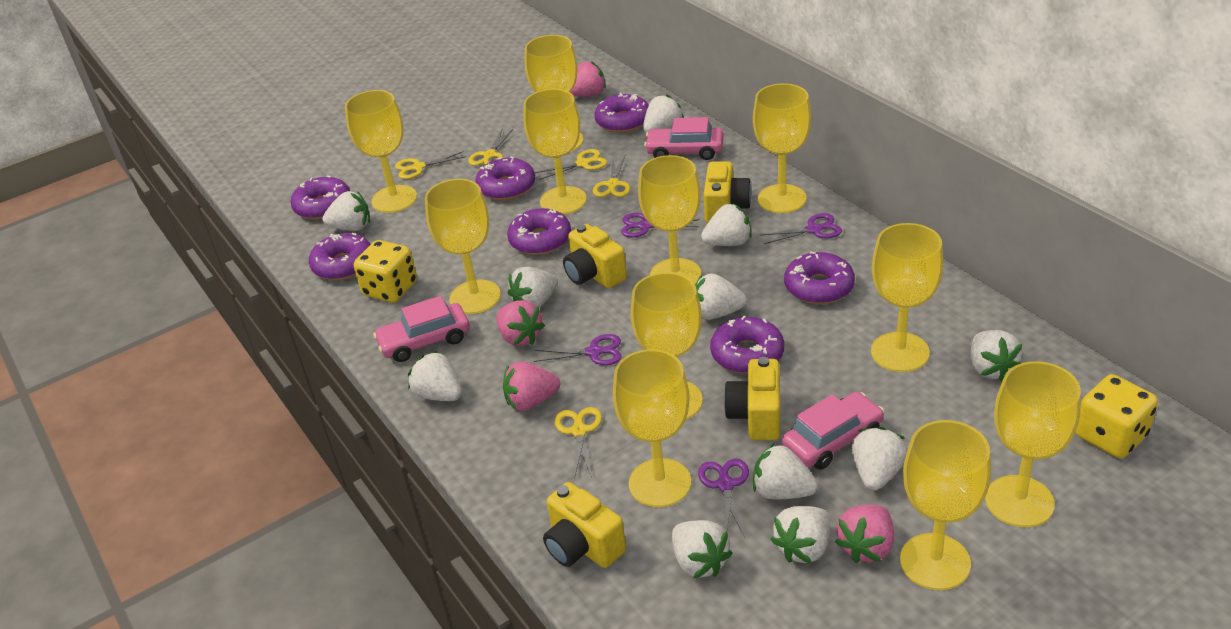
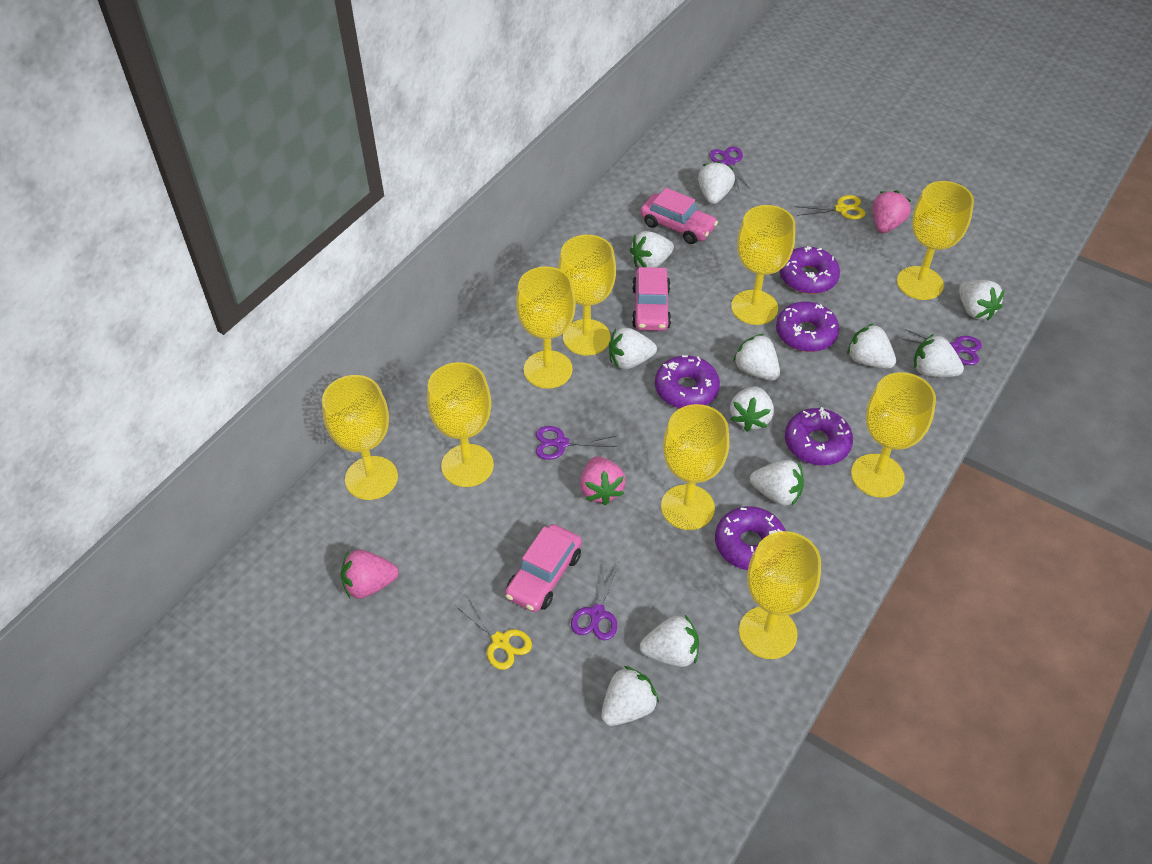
pink strawberry: 4 -> 3
purple donut: 7 -> 5
yellow camera: 4 -> 0
yellow dice: 2 -> 0
yellow goblet: 11 -> 9
yellow scissors: 5 -> 2

